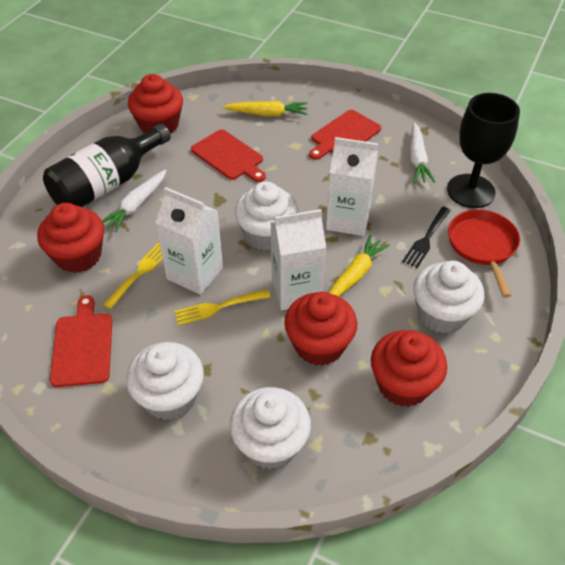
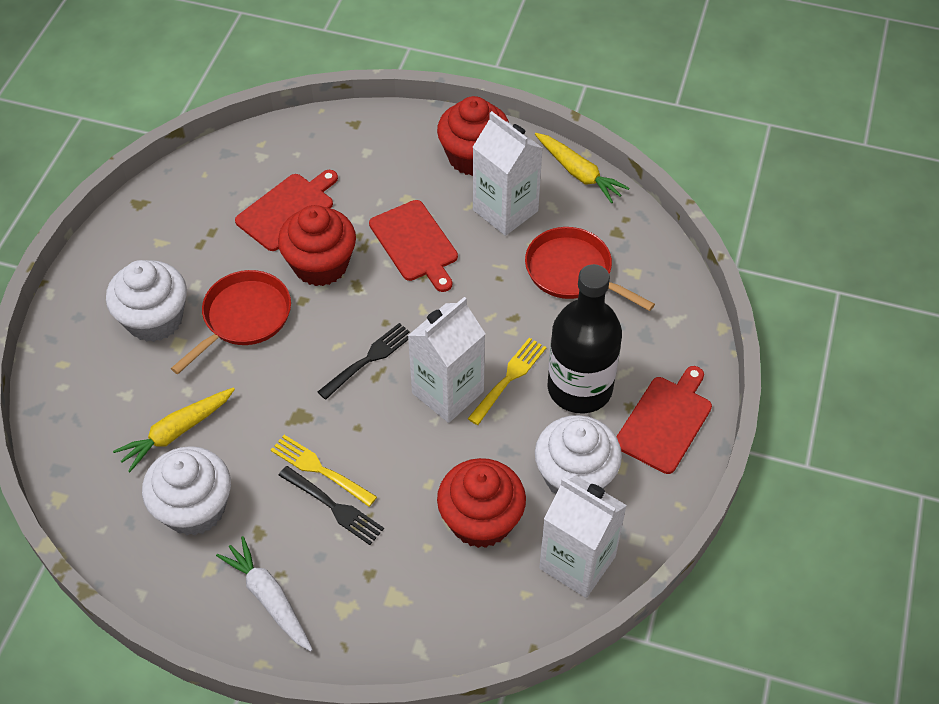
black fork: 1 -> 2
black goblet: 1 -> 0
red cupcake: 4 -> 3
red pan: 1 -> 2
white carrot: 2 -> 1
white cupcake: 4 -> 3

